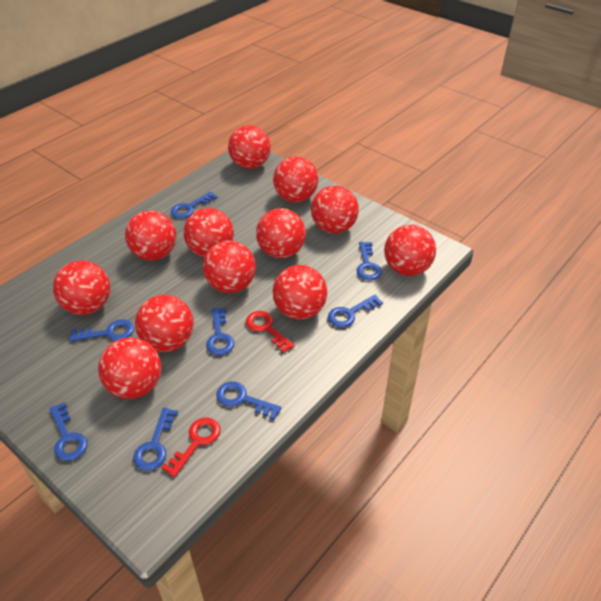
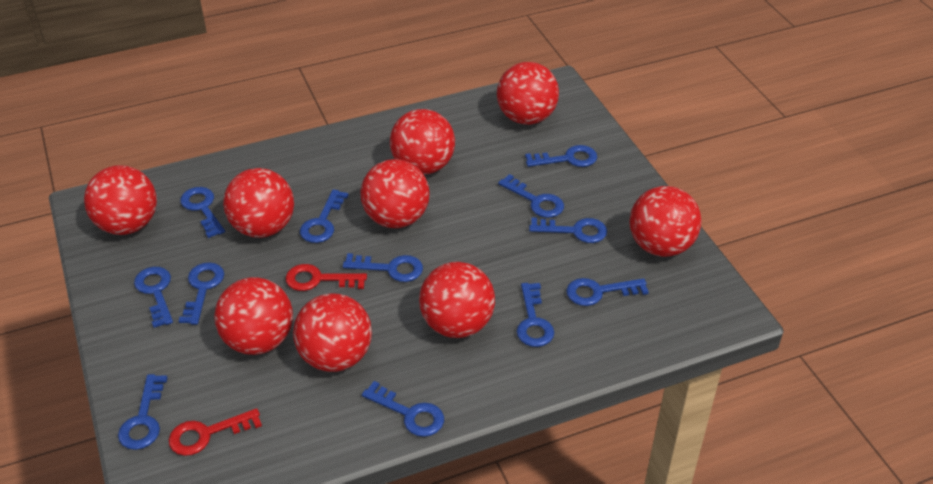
blue key: 8 -> 12
red ball: 12 -> 9

